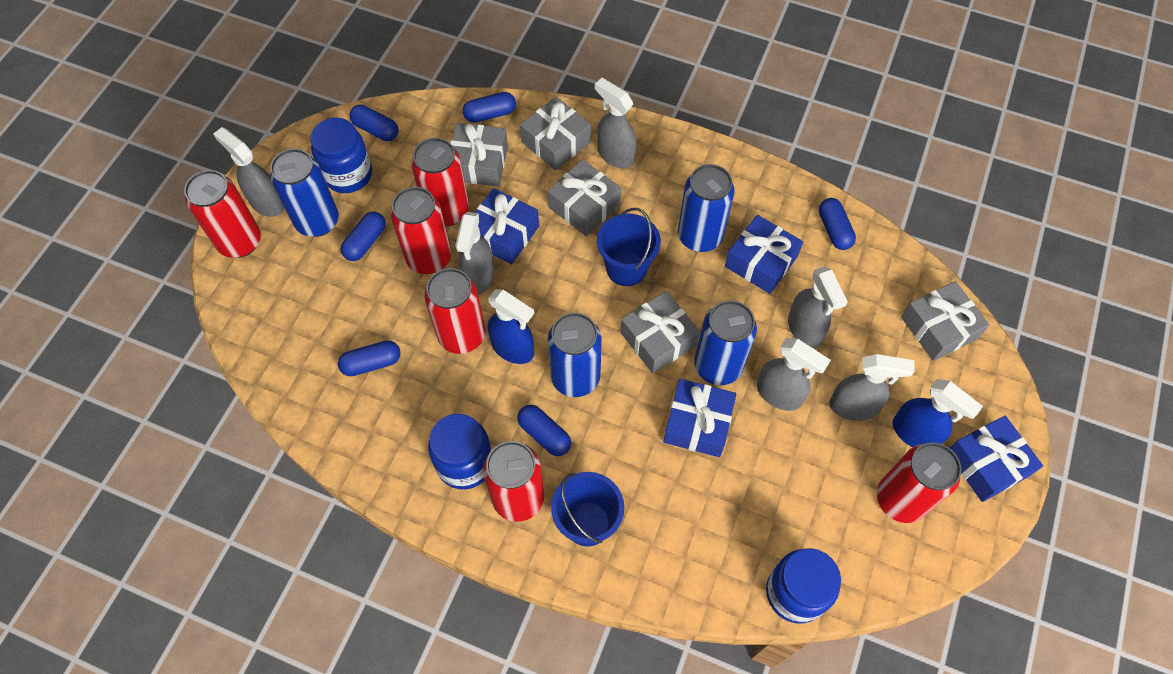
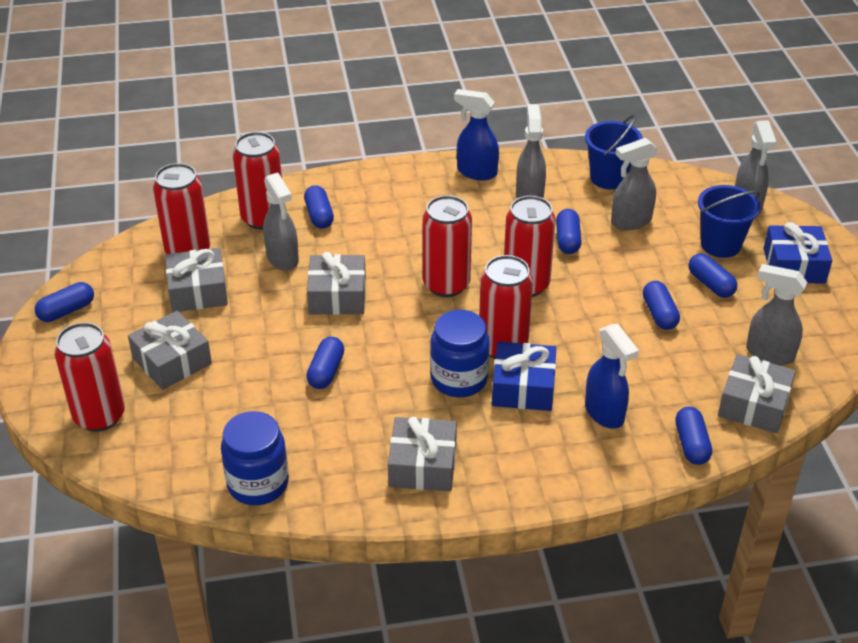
blue can: 4 -> 0
blue capsule: 6 -> 7
blue gift: 4 -> 2
blue jar: 3 -> 2
grey spray bottle: 6 -> 5

